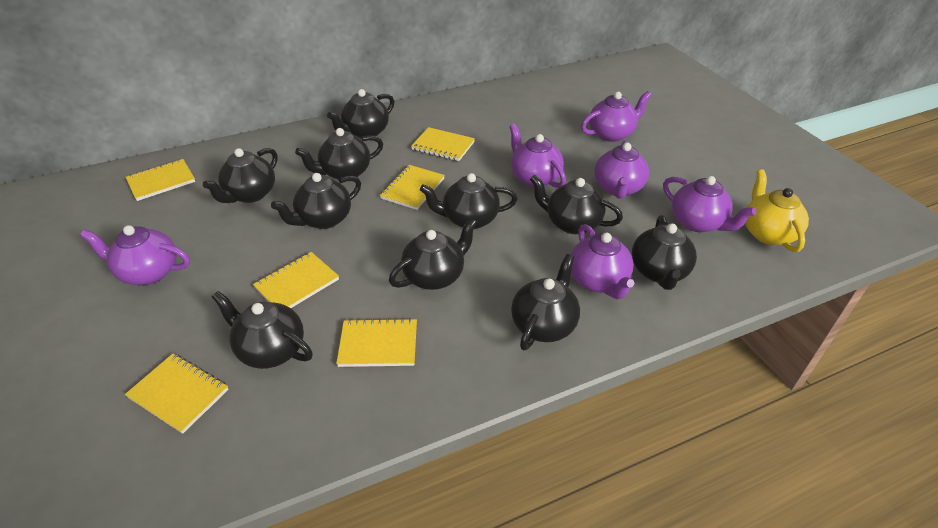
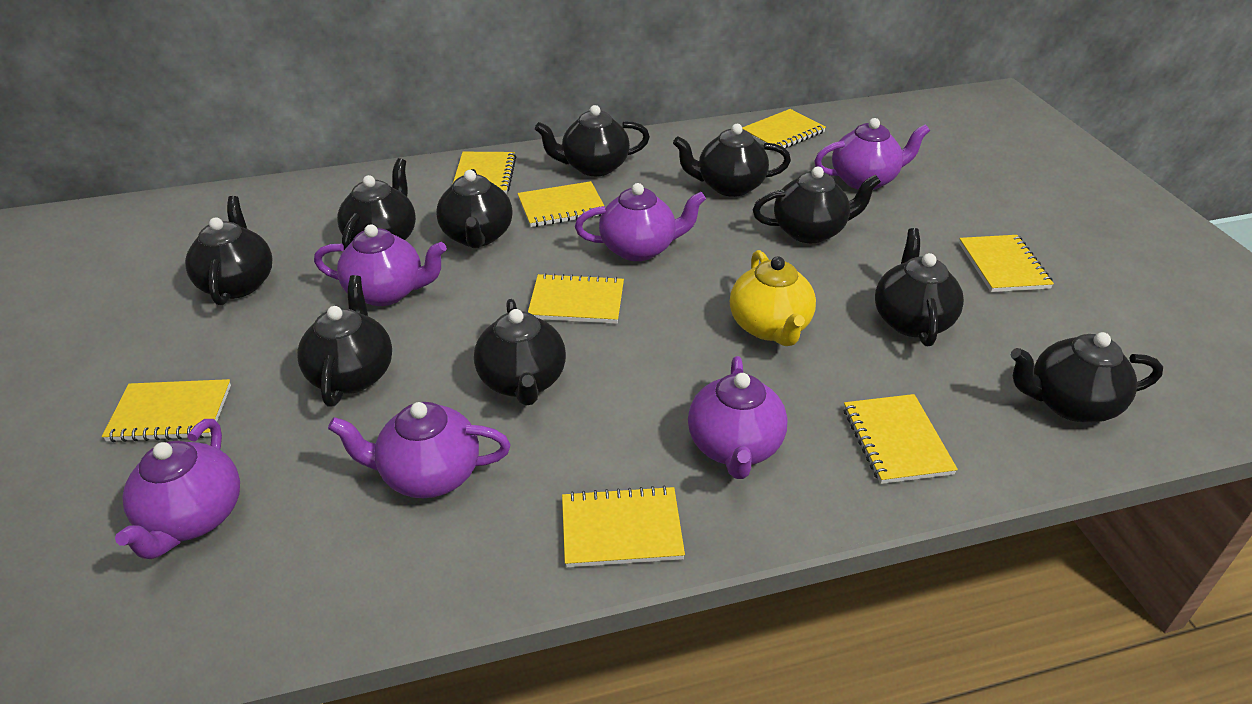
yellow notebook: 6 -> 8

